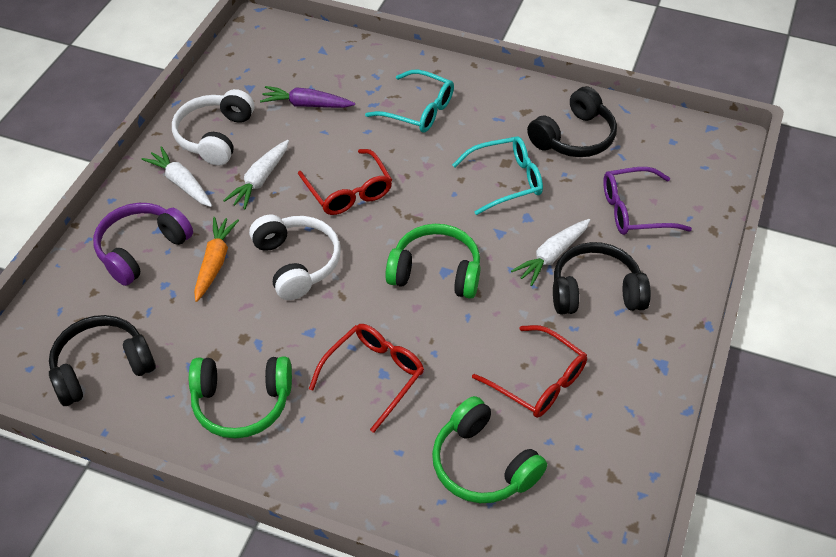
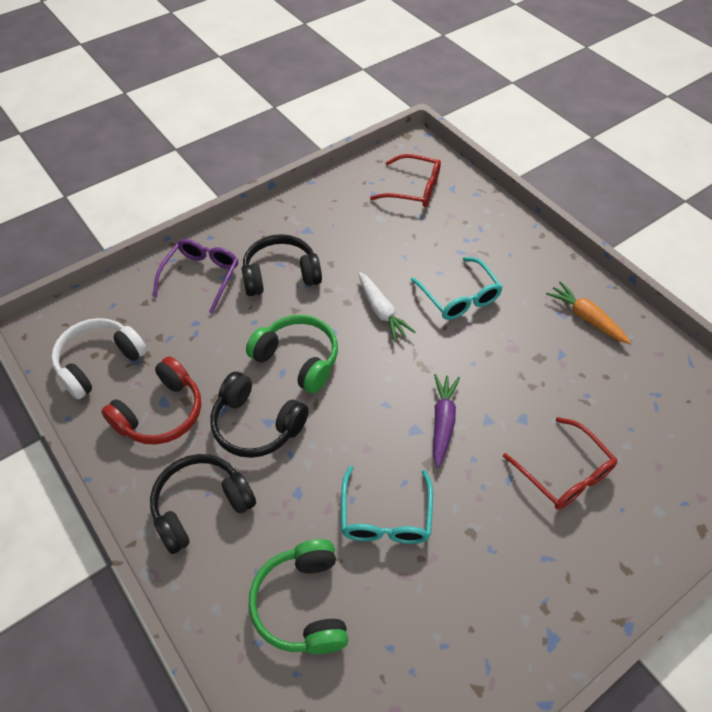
green headphones: 3 -> 2
purple headphones: 1 -> 0
red glasses: 3 -> 2
red headphones: 0 -> 1
white carrot: 3 -> 1
white headphones: 2 -> 1

